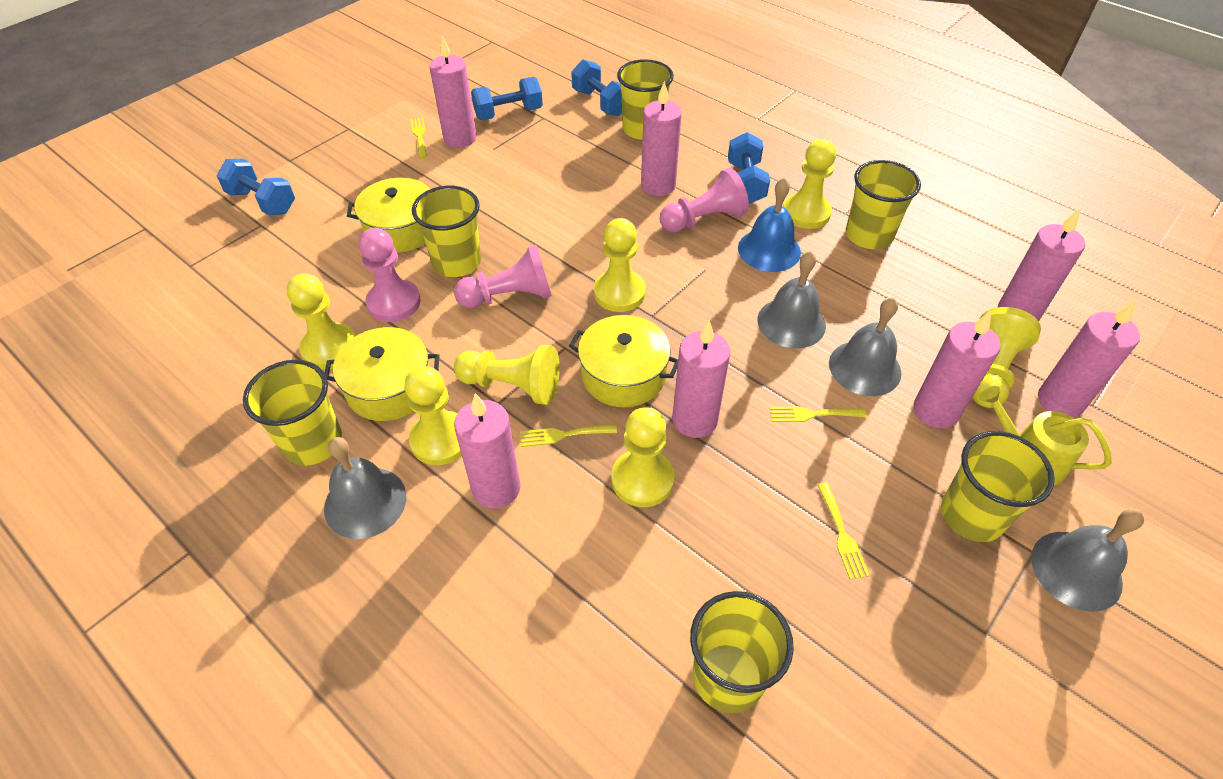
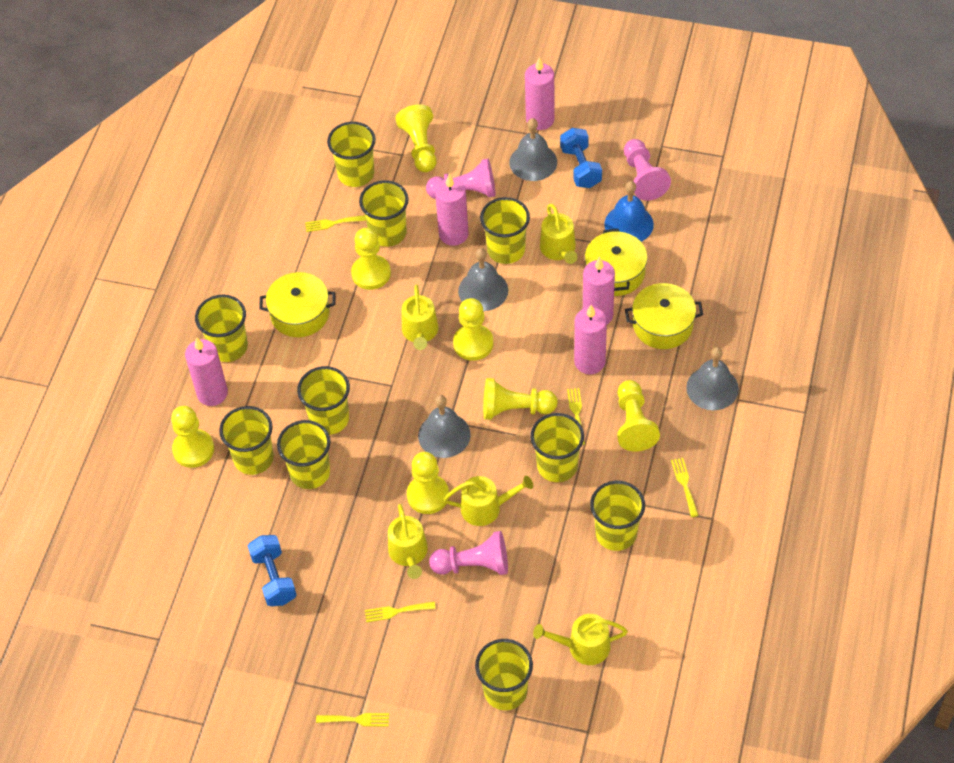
blue dumbbell: 4 -> 2
pink candle: 7 -> 5
yellow cup: 6 -> 10
yellow fork: 4 -> 5
yellow watering can: 1 -> 5

